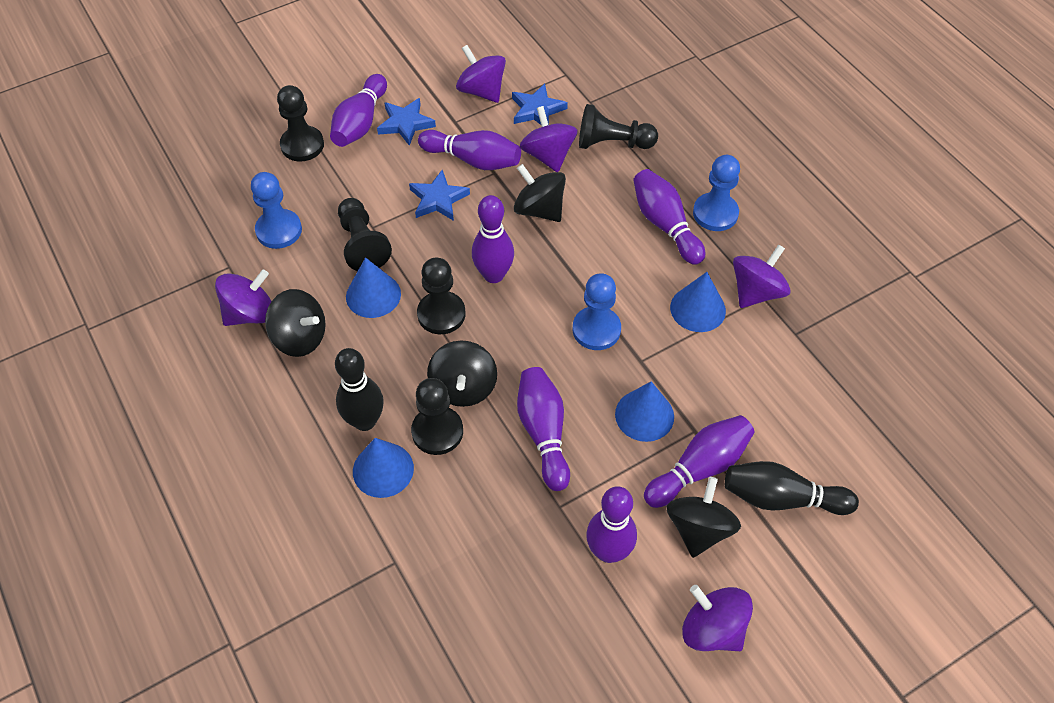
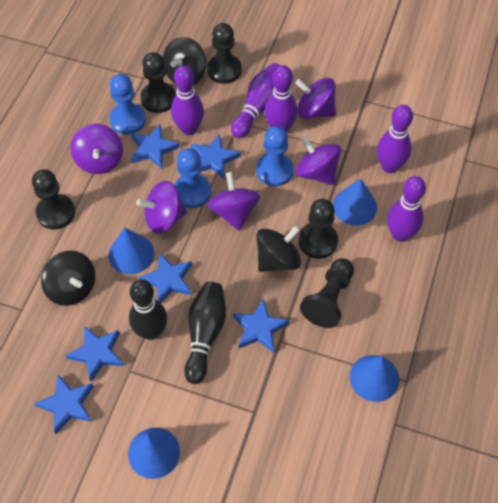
black spinning top: 4 -> 3
blue star: 3 -> 6
purple bowling pin: 7 -> 5

